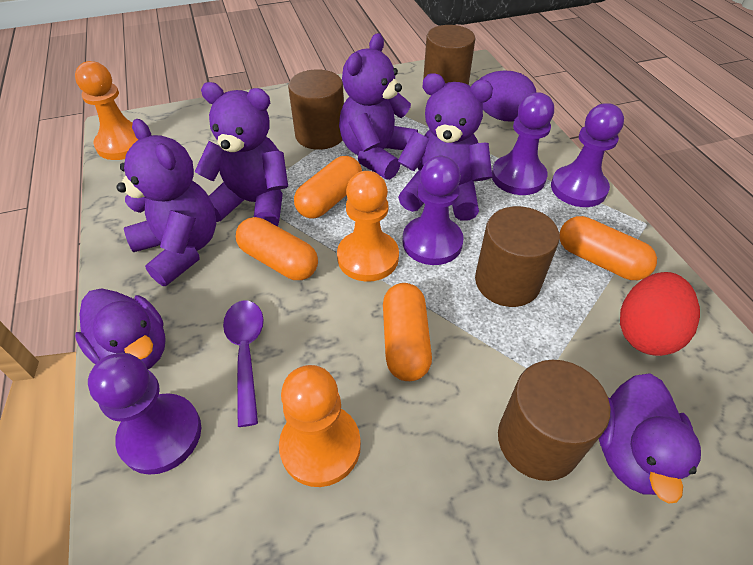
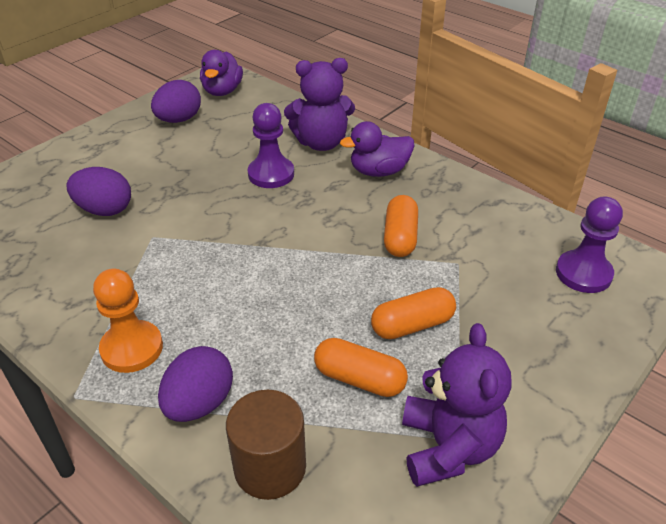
brown cylinder: 4 -> 1
orange capsule: 4 -> 3
orange pawn: 3 -> 1
purple egg: 1 -> 3
purple pawn: 4 -> 2
purple spoon: 1 -> 0
purple teddy bear: 4 -> 2
red egg: 1 -> 0

